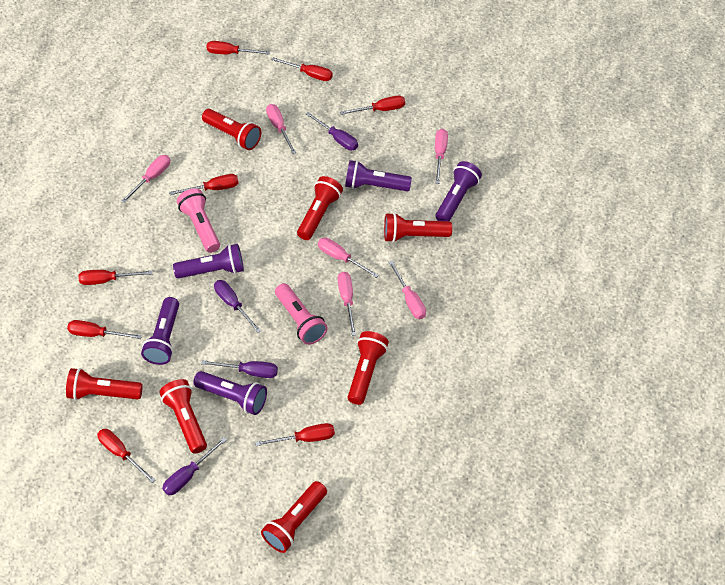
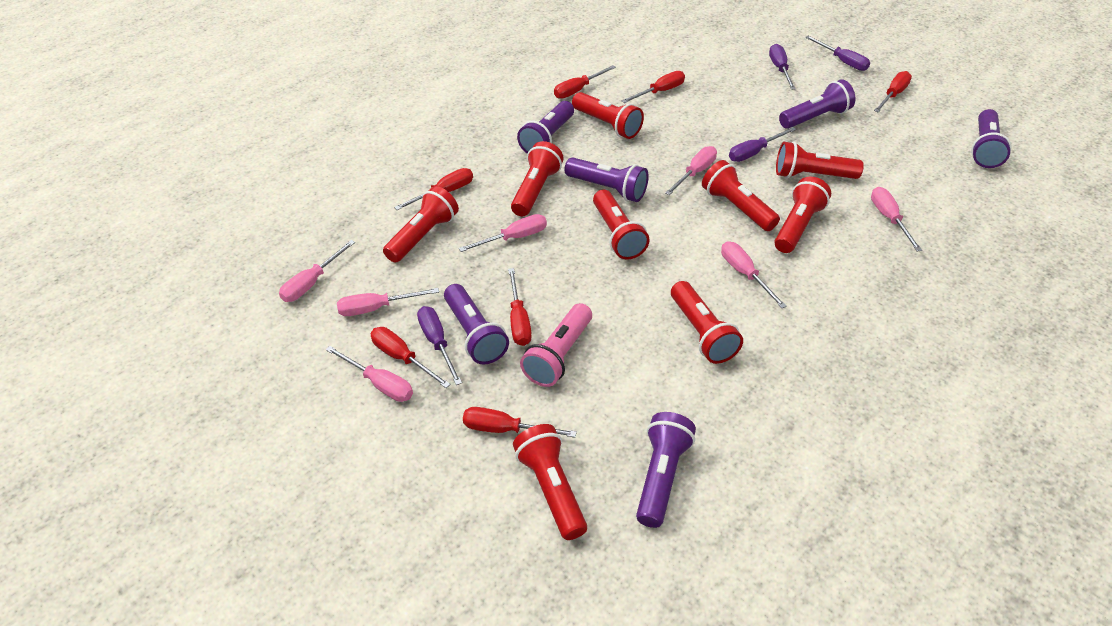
pink flashlight: 2 -> 1
pink screwdriver: 6 -> 7
purple flashlight: 5 -> 6
red flashlight: 7 -> 9
red screwdriver: 8 -> 7

